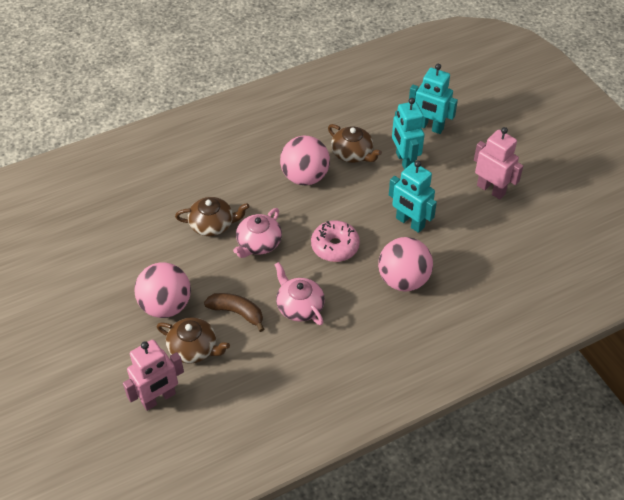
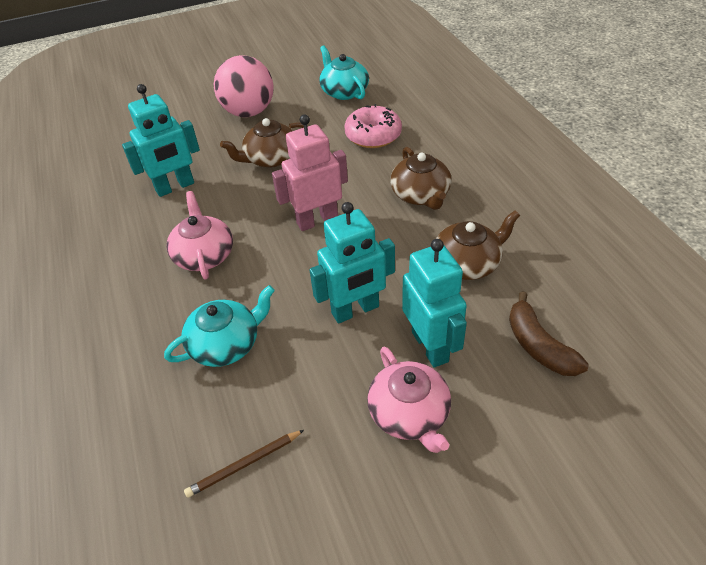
brown pencil: 0 -> 1
pink ball: 3 -> 1
pink robot: 2 -> 1
turquoise teapot: 0 -> 2

